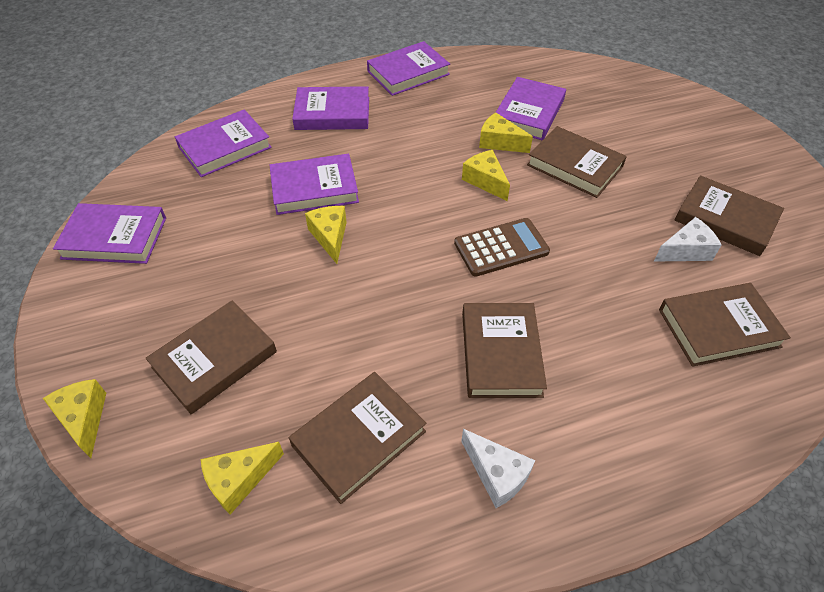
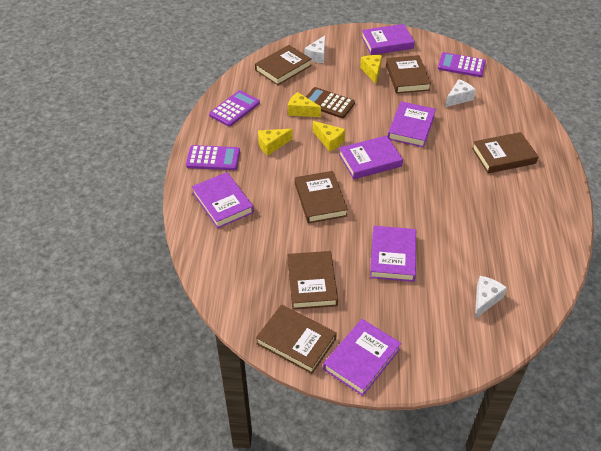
purple calculator: 0 -> 3
white cheese: 2 -> 3
yellow cheese: 5 -> 4

